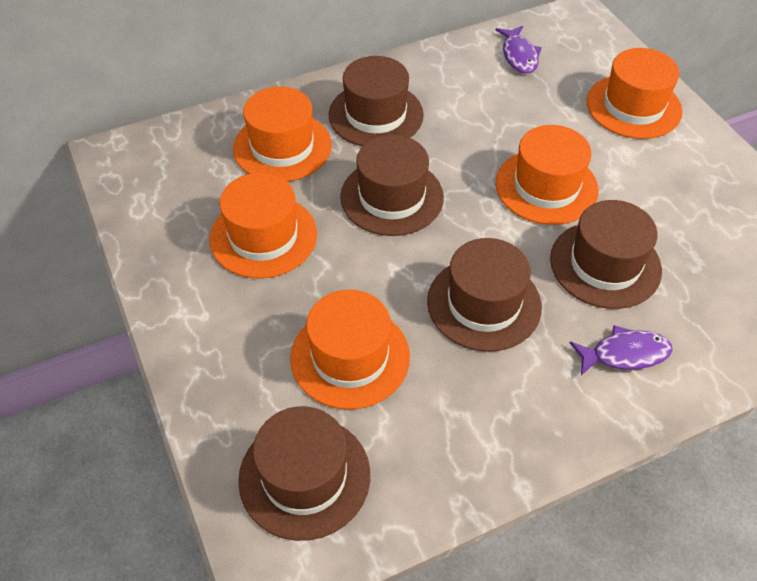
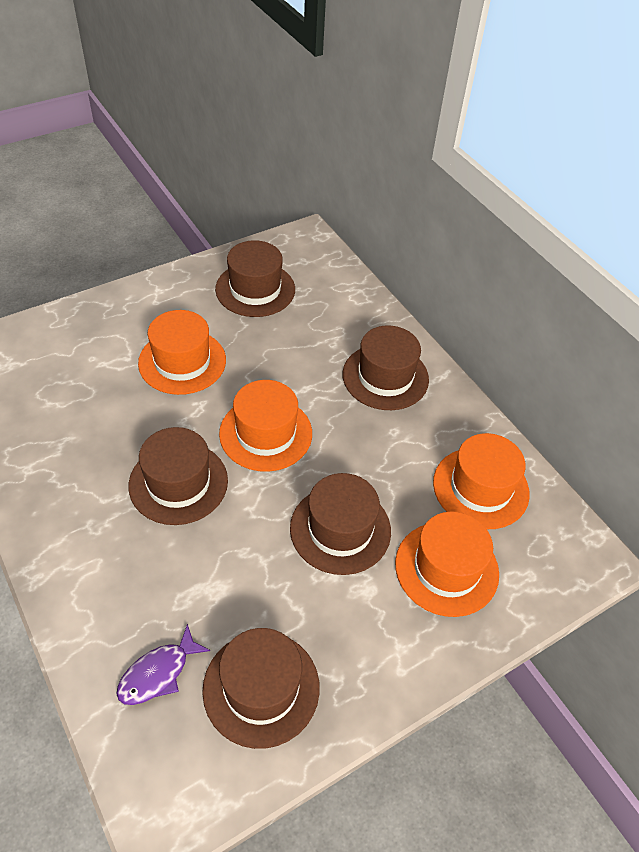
orange hat: 5 -> 4
purple fish: 2 -> 1

